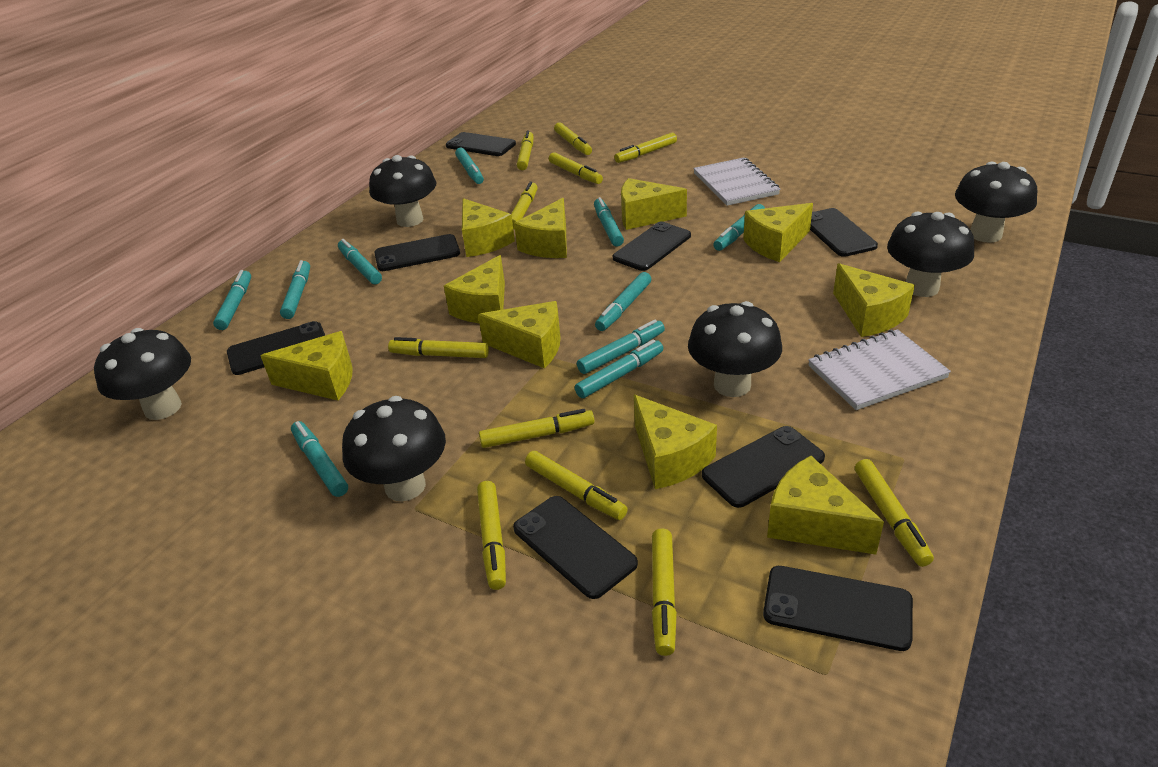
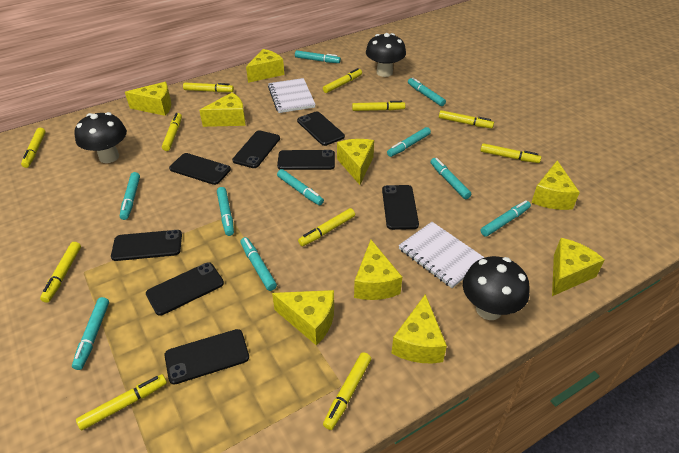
black mushroom: 6 -> 3
yellow cheese: 10 -> 9

